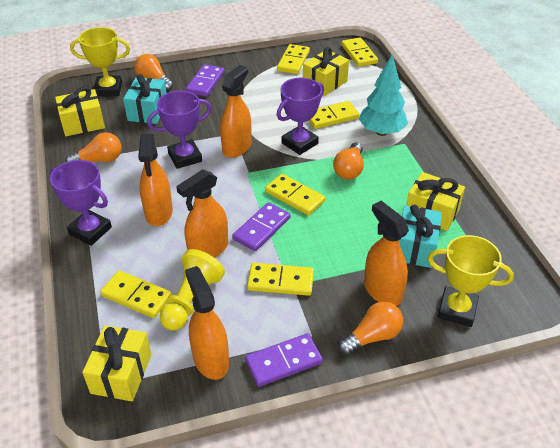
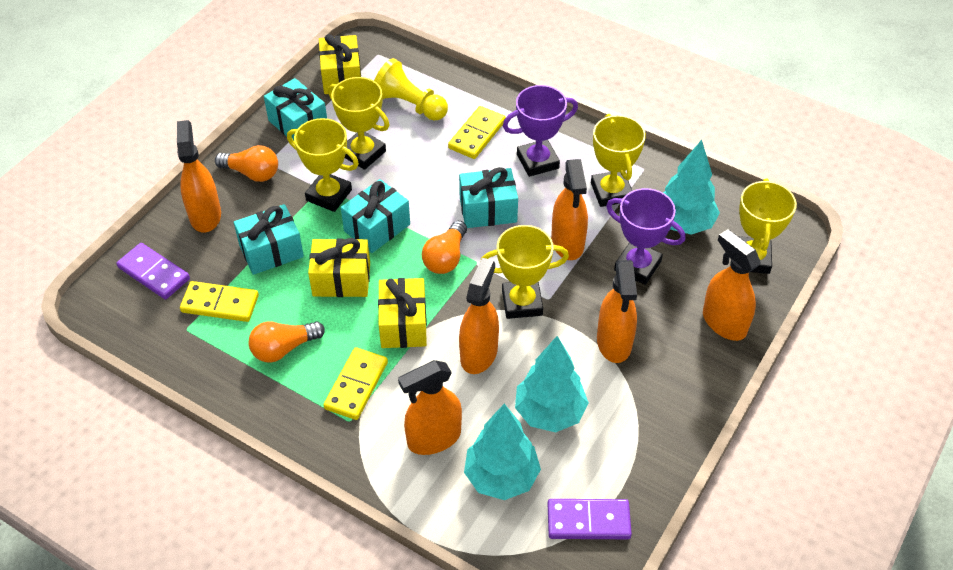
orange light bulb: 4 -> 3
orange spray bottle: 5 -> 6
purple domino: 3 -> 2
purple trophy: 3 -> 2
turquoise gift: 2 -> 4
turquoise tree: 1 -> 3
yellow domino: 6 -> 3
yellow gift: 4 -> 3
yellow trophy: 2 -> 5

